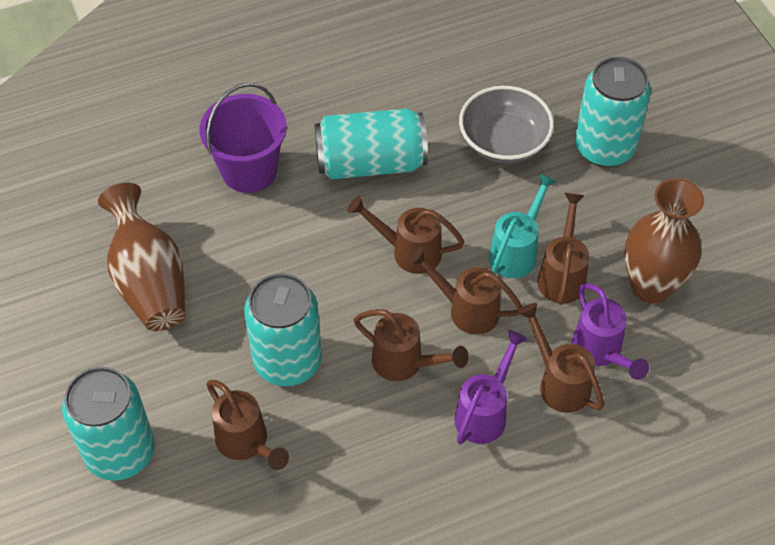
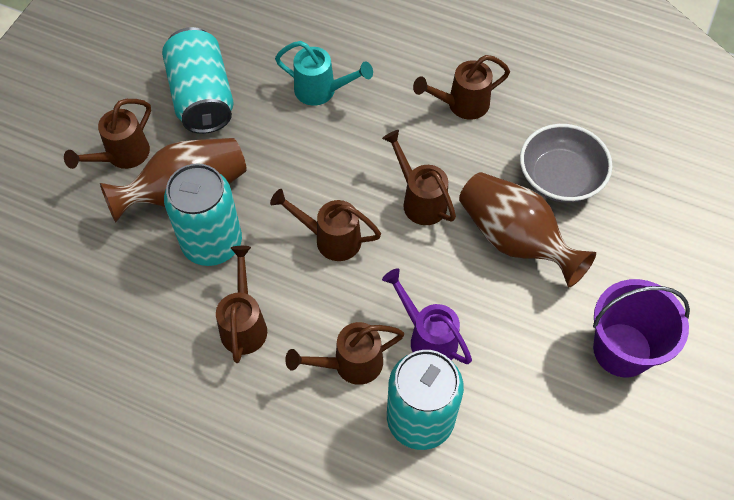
purple watering can: 2 -> 1
turquoise can: 4 -> 3

